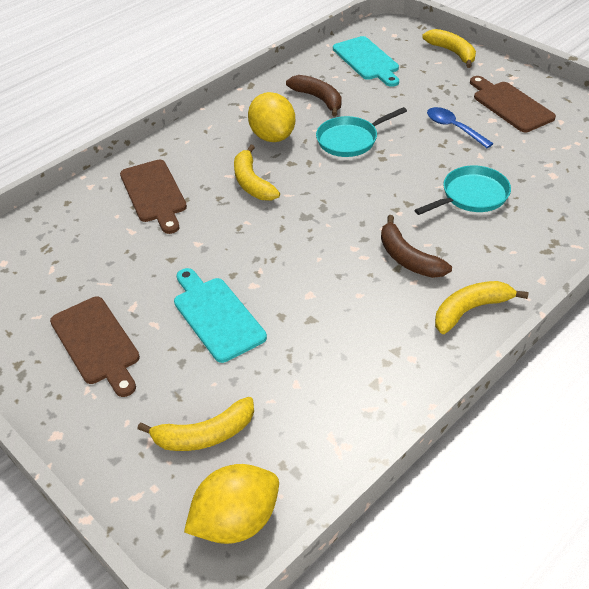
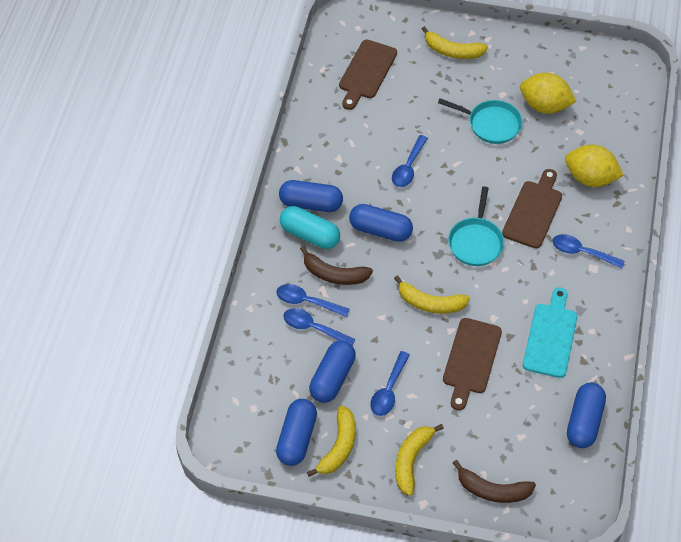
blue capsule: 0 -> 5
blue spoon: 1 -> 5
turquoise capsule: 0 -> 1
turquoise cutting board: 2 -> 1

